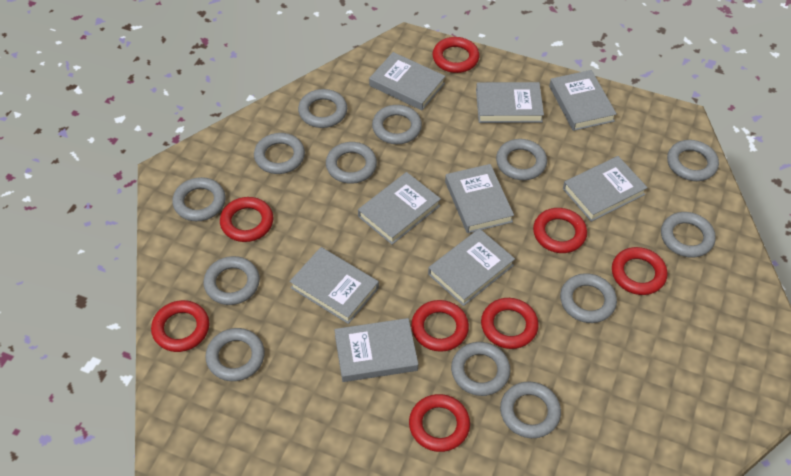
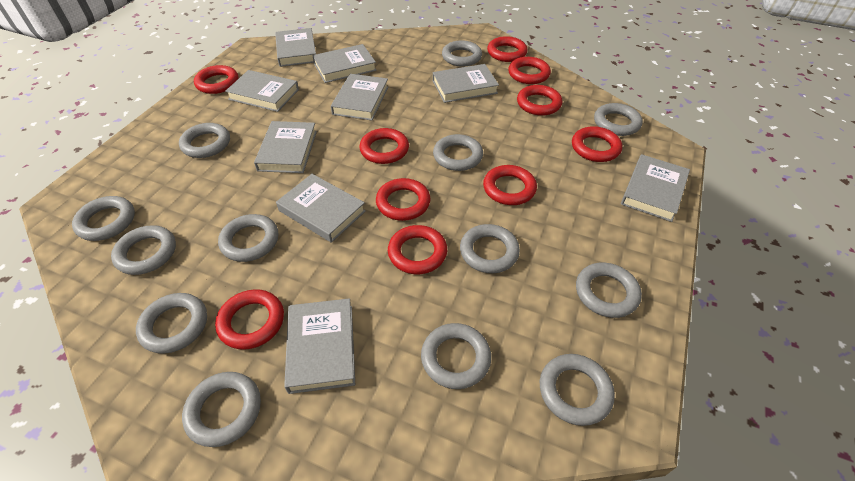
red ring: 8 -> 10

